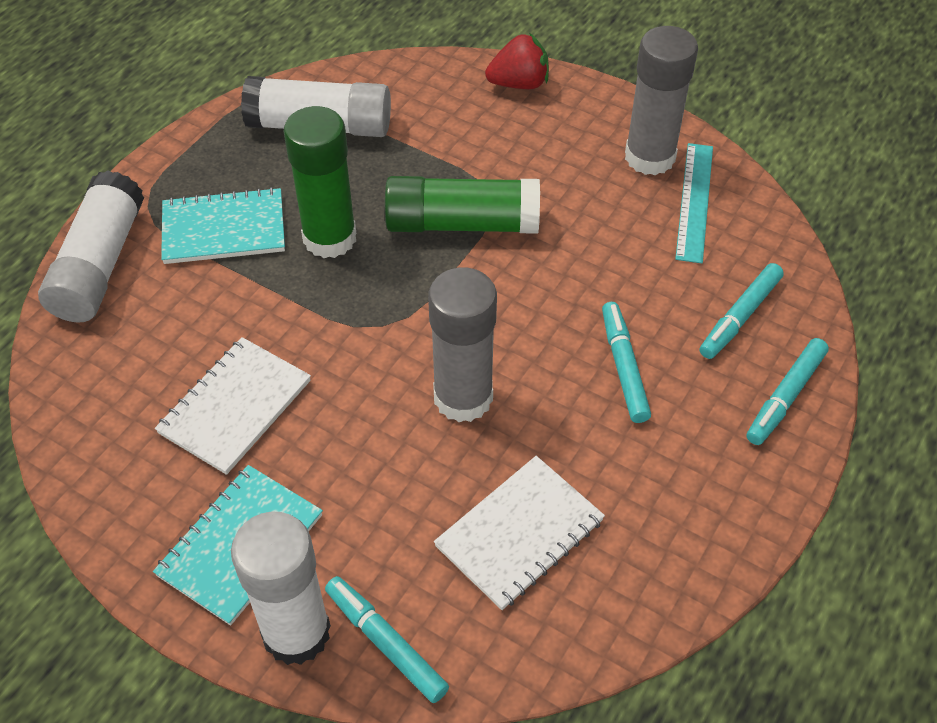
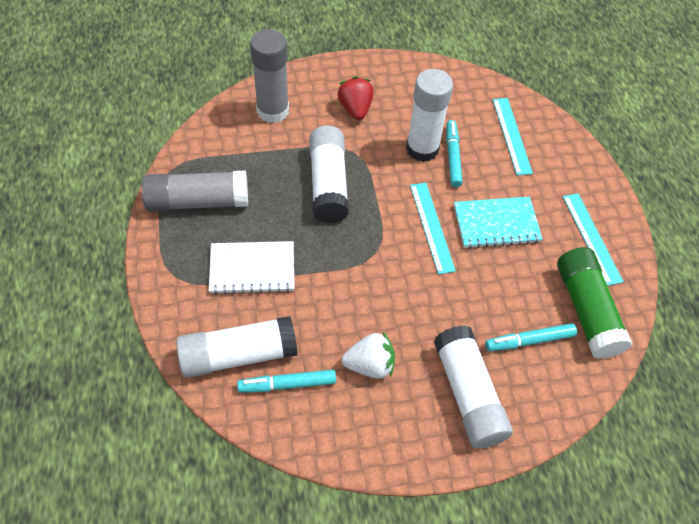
green glue stick: 2 -> 1
turquoise marker: 4 -> 3
turquoise notebook: 2 -> 1
turquoise ruler: 1 -> 3
white glue stick: 3 -> 4
white notebook: 2 -> 1
white strawberry: 0 -> 1

